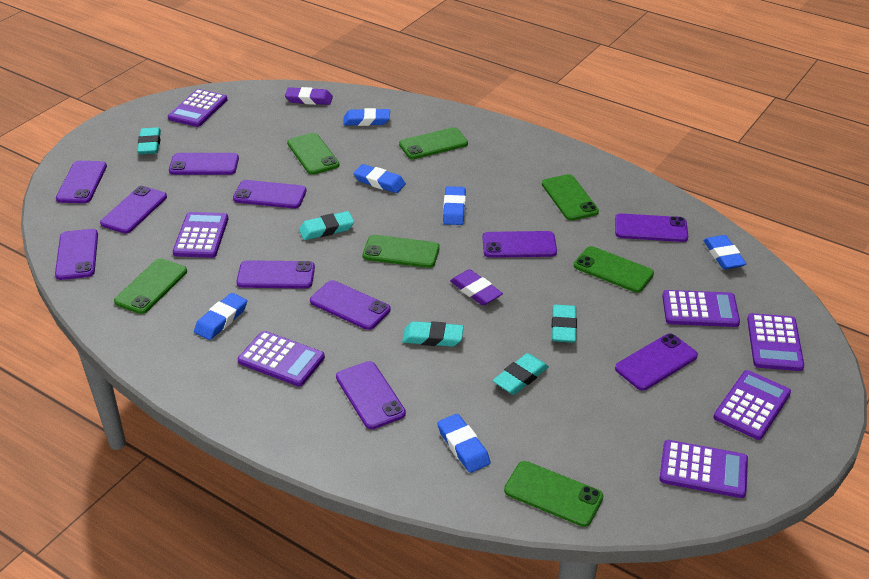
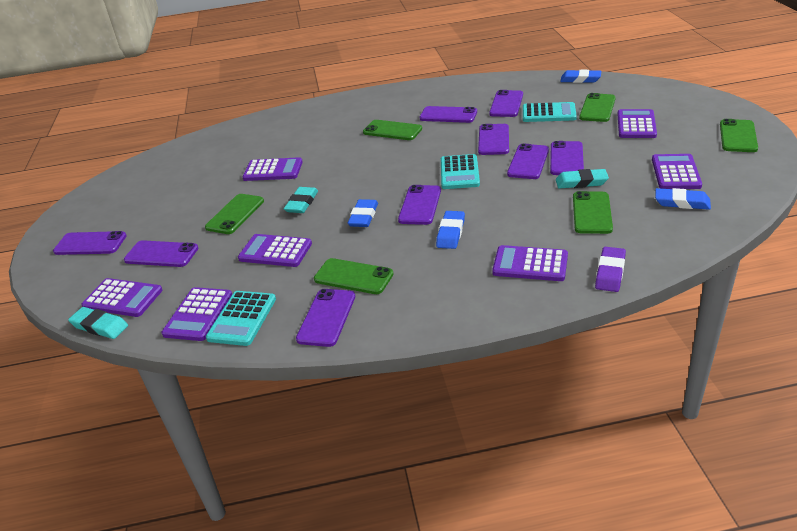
blue eraser: 6 -> 4
green phone: 7 -> 6
purple eraser: 2 -> 1
purple phone: 11 -> 9
turquoise calculator: 0 -> 3
turquoise eraser: 5 -> 3

